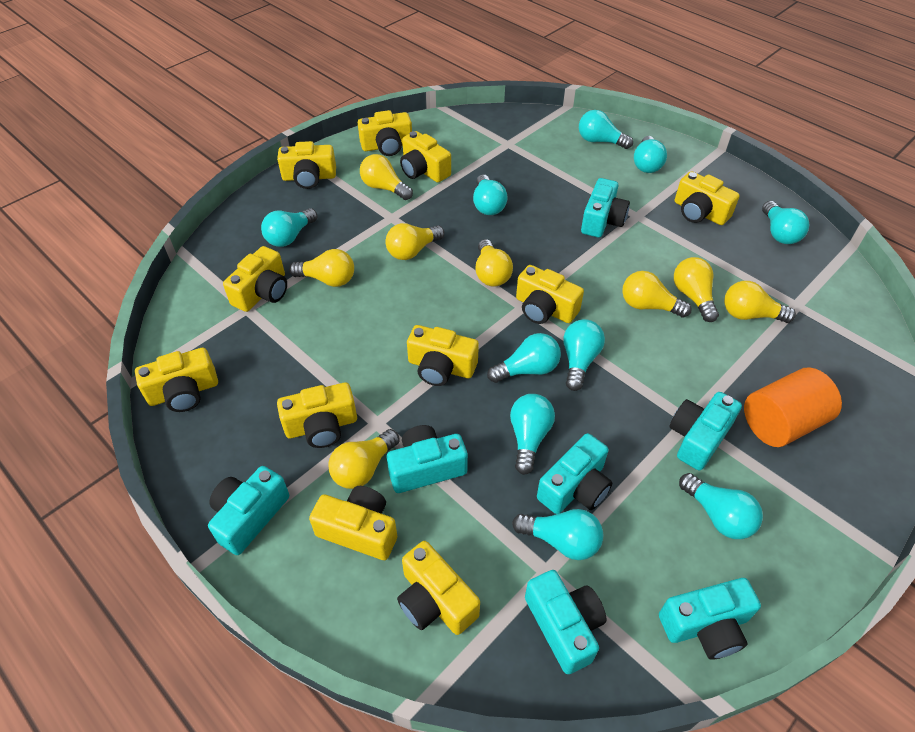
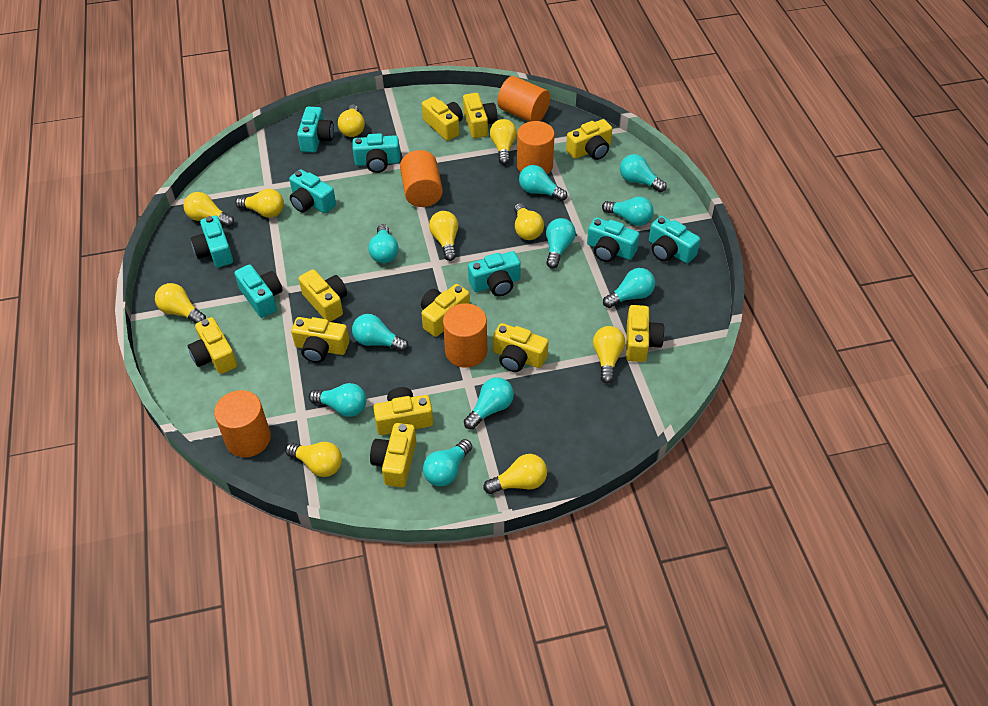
orange cylinder: 1 -> 5
turquoise camera: 7 -> 8
yellow light bulb: 8 -> 10

